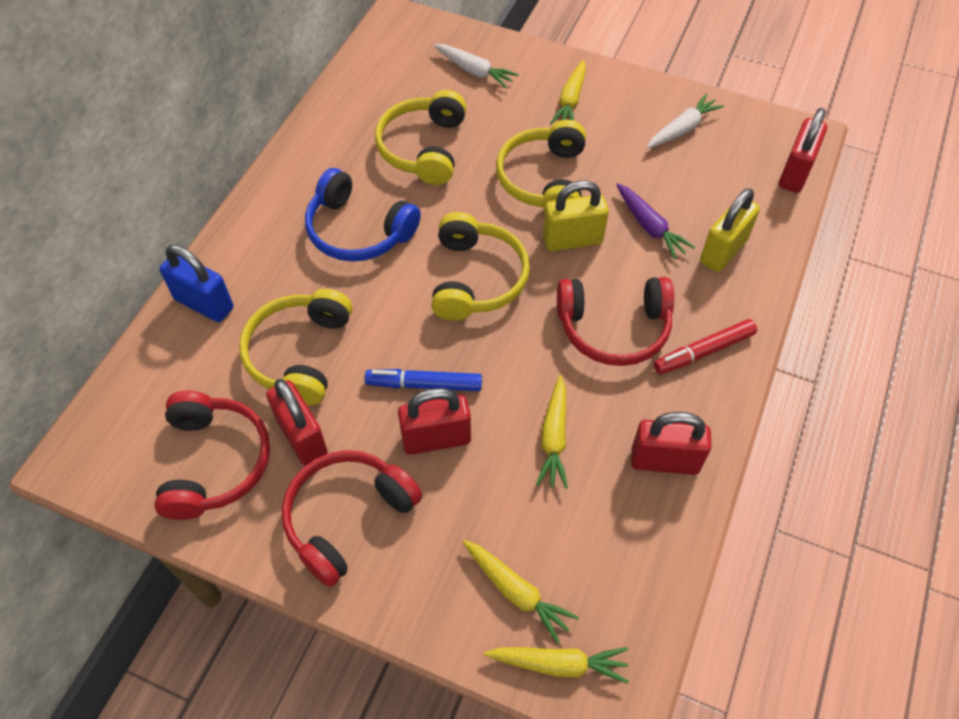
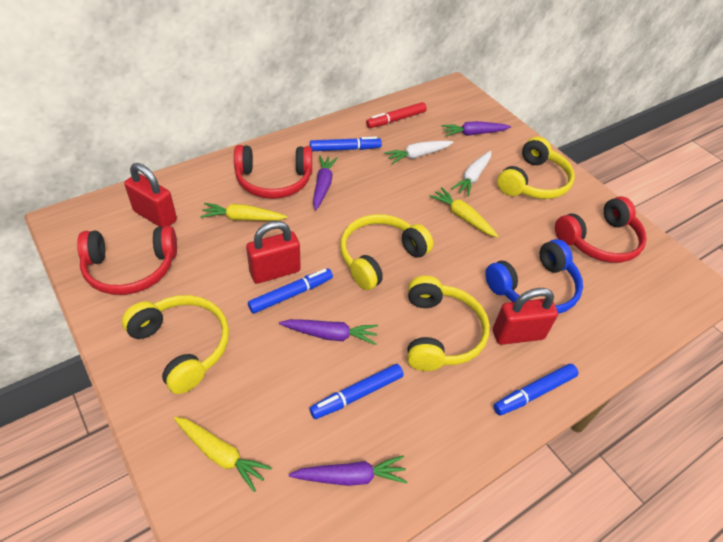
blue marker: 1 -> 4
blue padlock: 1 -> 0
purple carrot: 1 -> 4
red padlock: 4 -> 3
yellow carrot: 4 -> 3
yellow padlock: 2 -> 0

